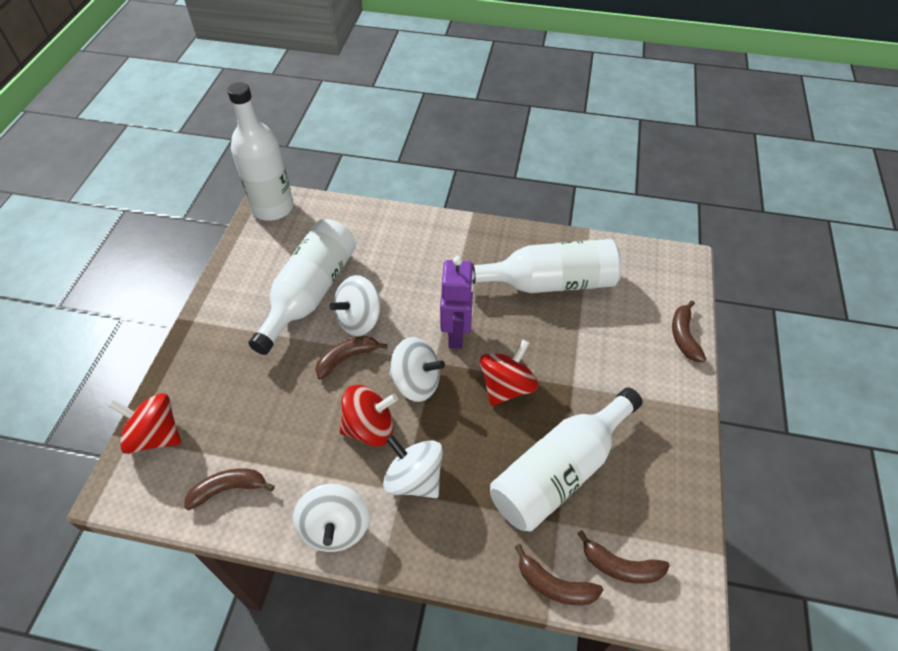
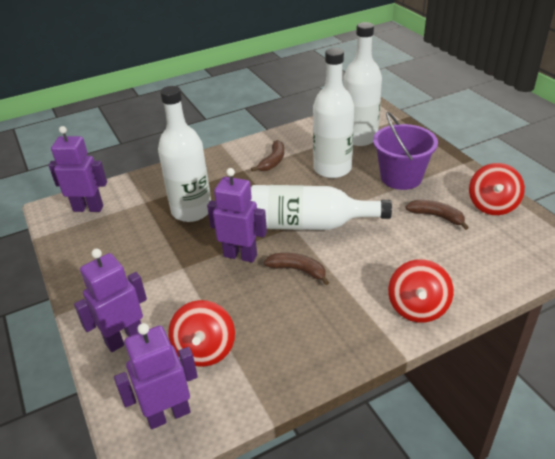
brown banana: 5 -> 3
purple bucket: 0 -> 1
purple robot: 1 -> 4
white spinning top: 4 -> 0

